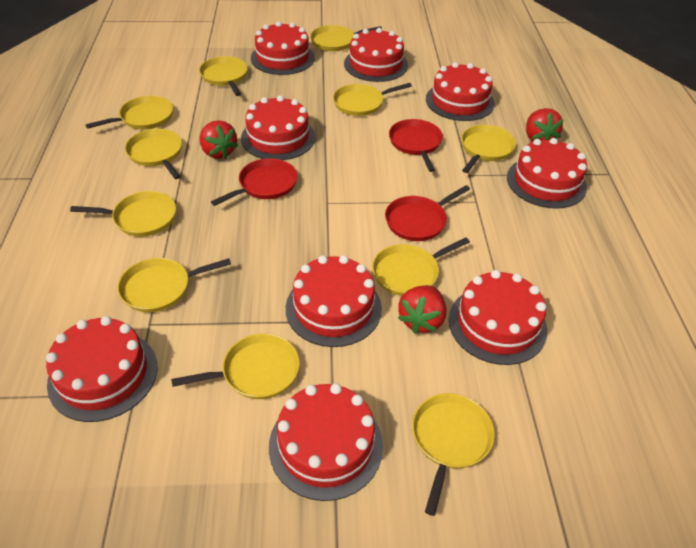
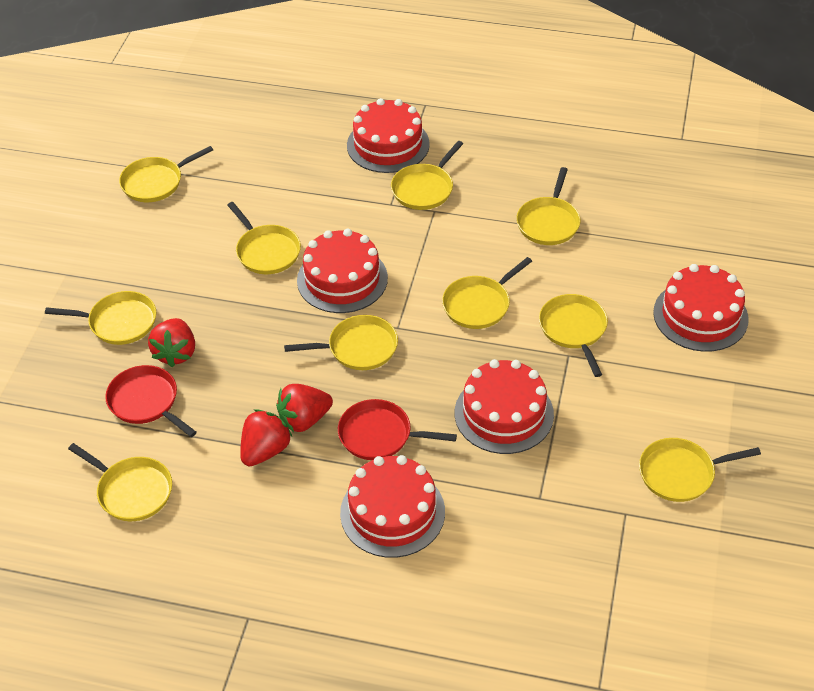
red cake: 9 -> 5
red pan: 3 -> 2
yellow pan: 11 -> 10

